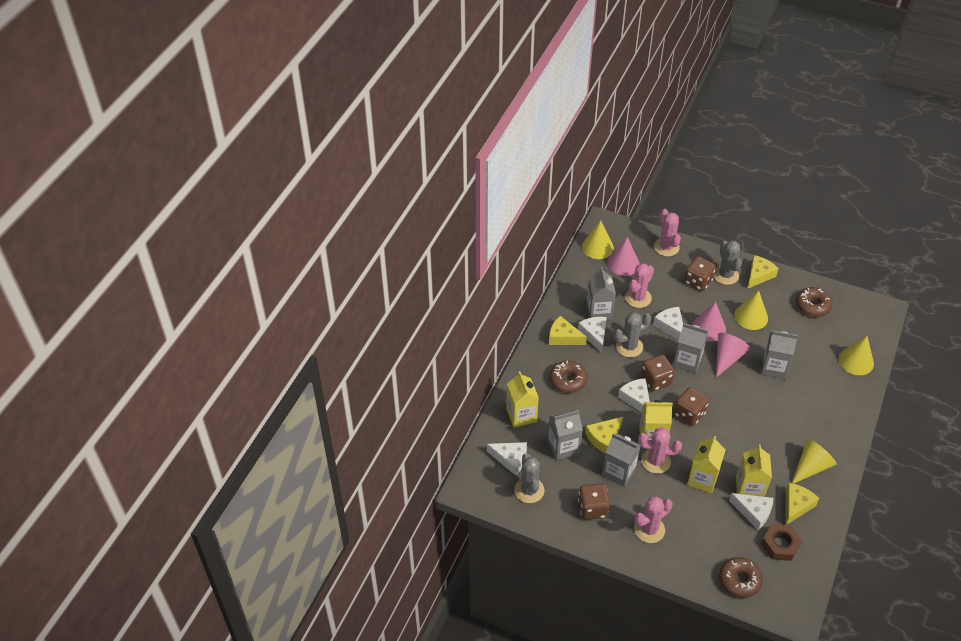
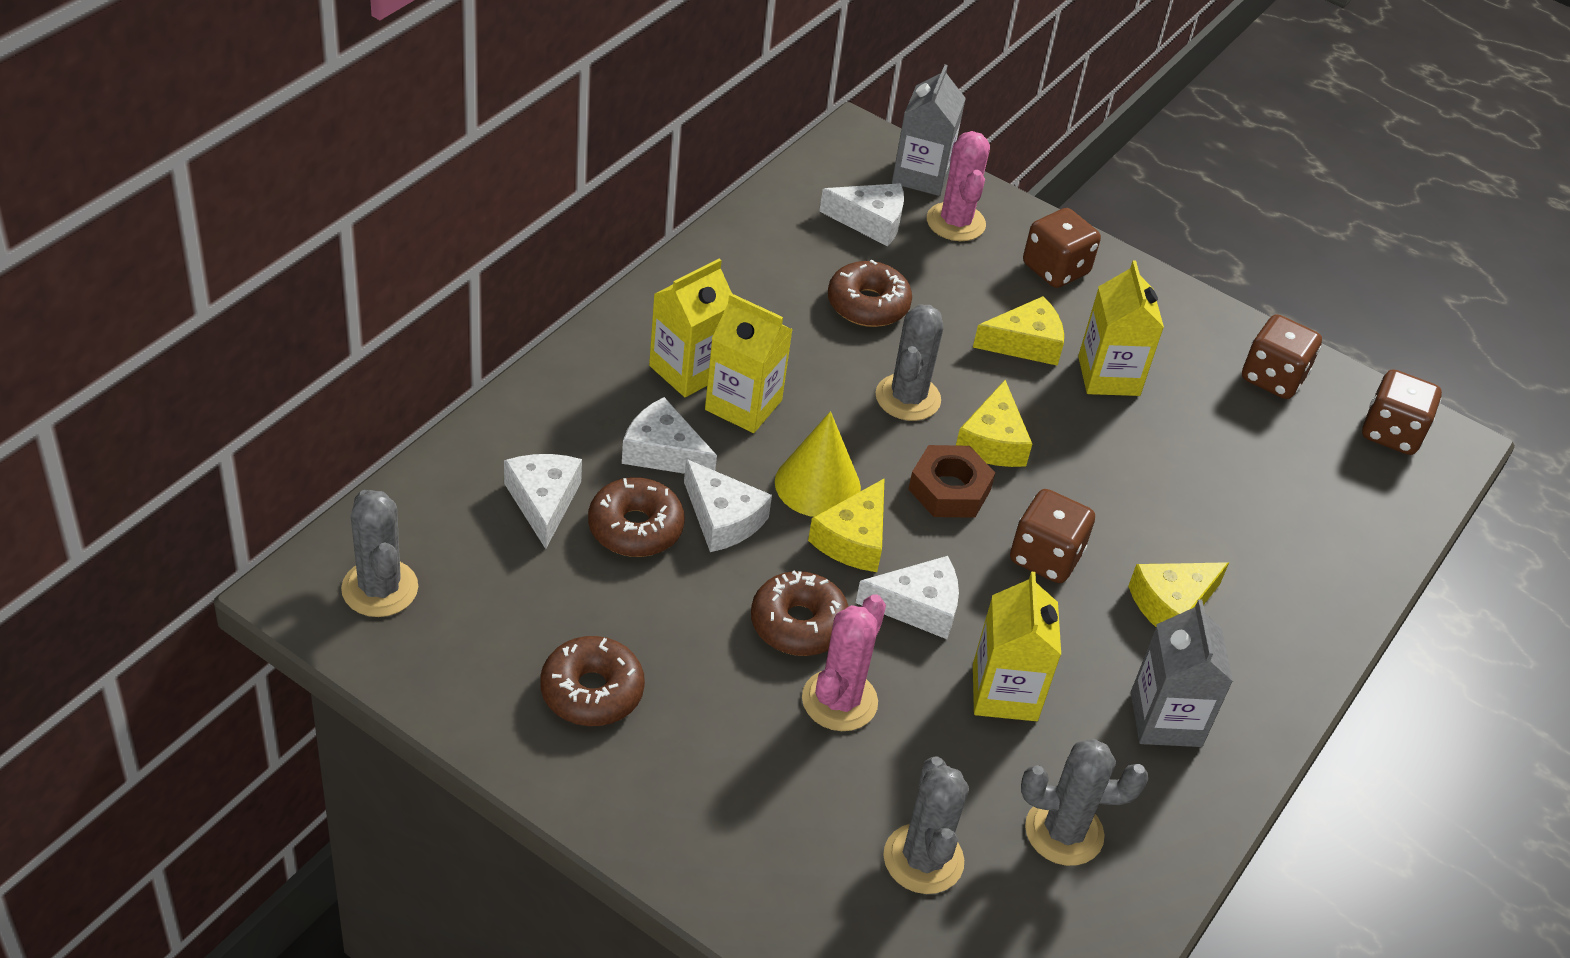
brown donut: 3 -> 4
grey cactus: 3 -> 4
grey carton: 5 -> 2
pink cactus: 4 -> 2
pink cone: 3 -> 0
yellow cone: 4 -> 1

